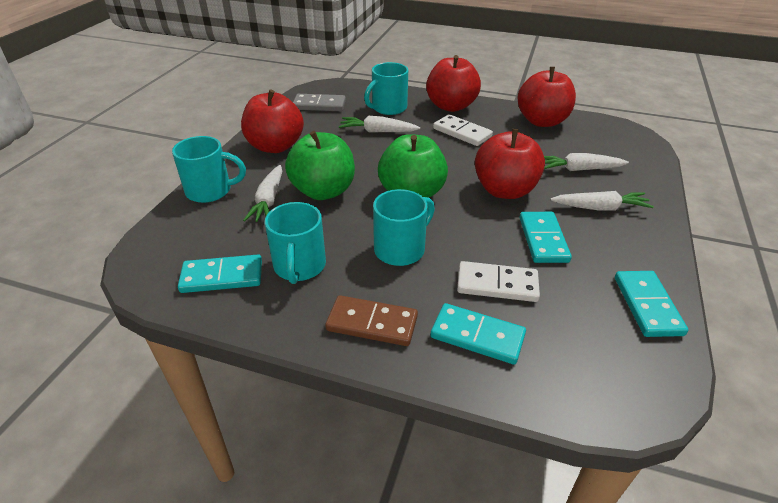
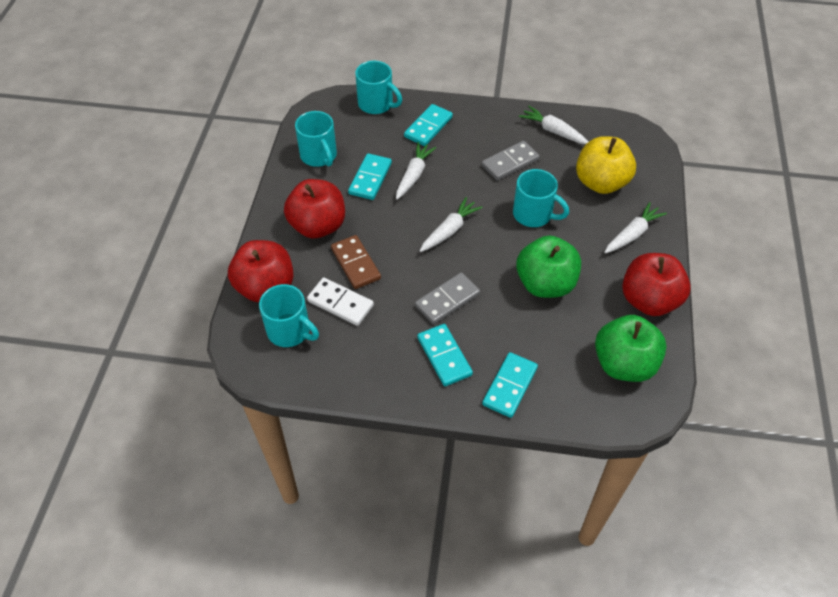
grey domino: 1 -> 2
red apple: 4 -> 3
white domino: 2 -> 1
yellow apple: 0 -> 1

